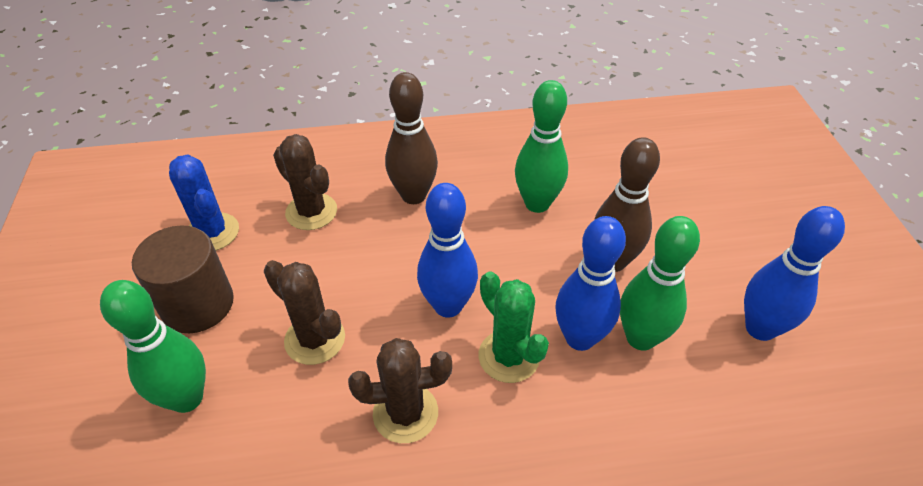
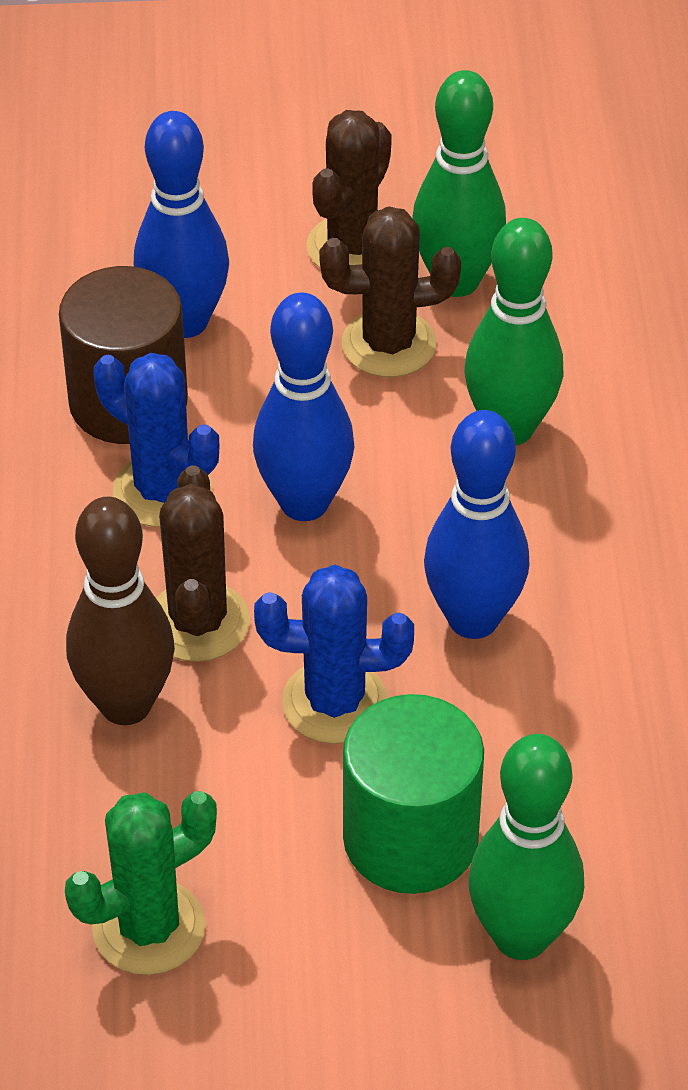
blue cactus: 1 -> 2
brown bowling pin: 2 -> 1
green cylinder: 0 -> 1

